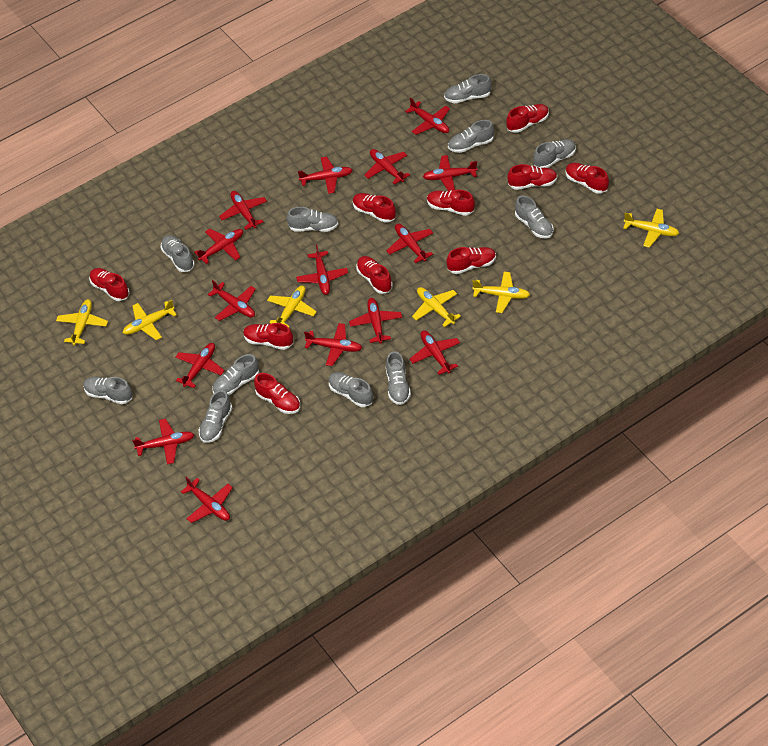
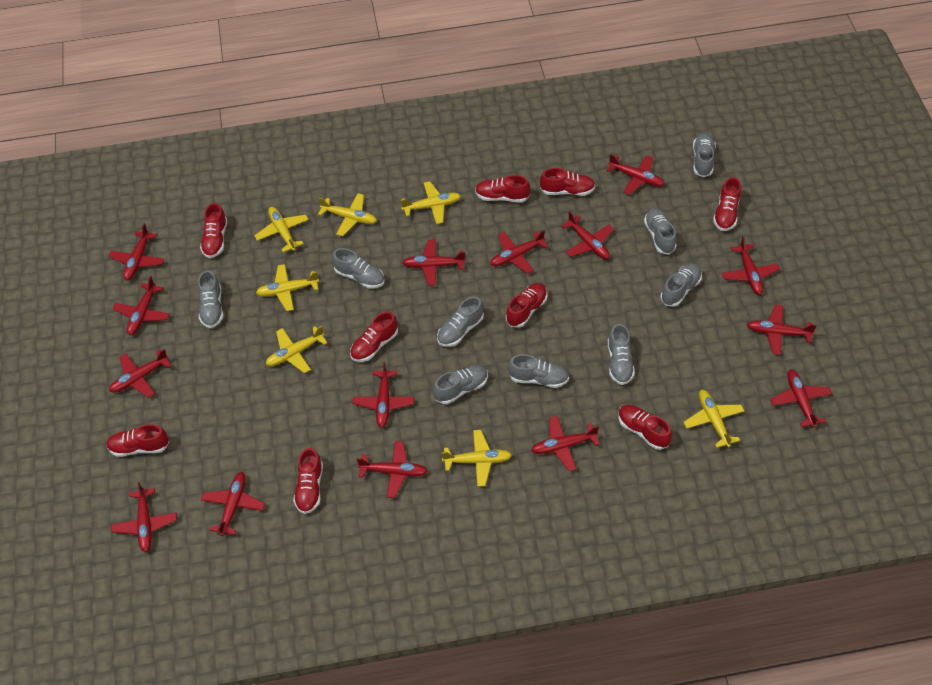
grey shoe: 11 -> 9
red shoe: 10 -> 9
yellow plane: 6 -> 7

